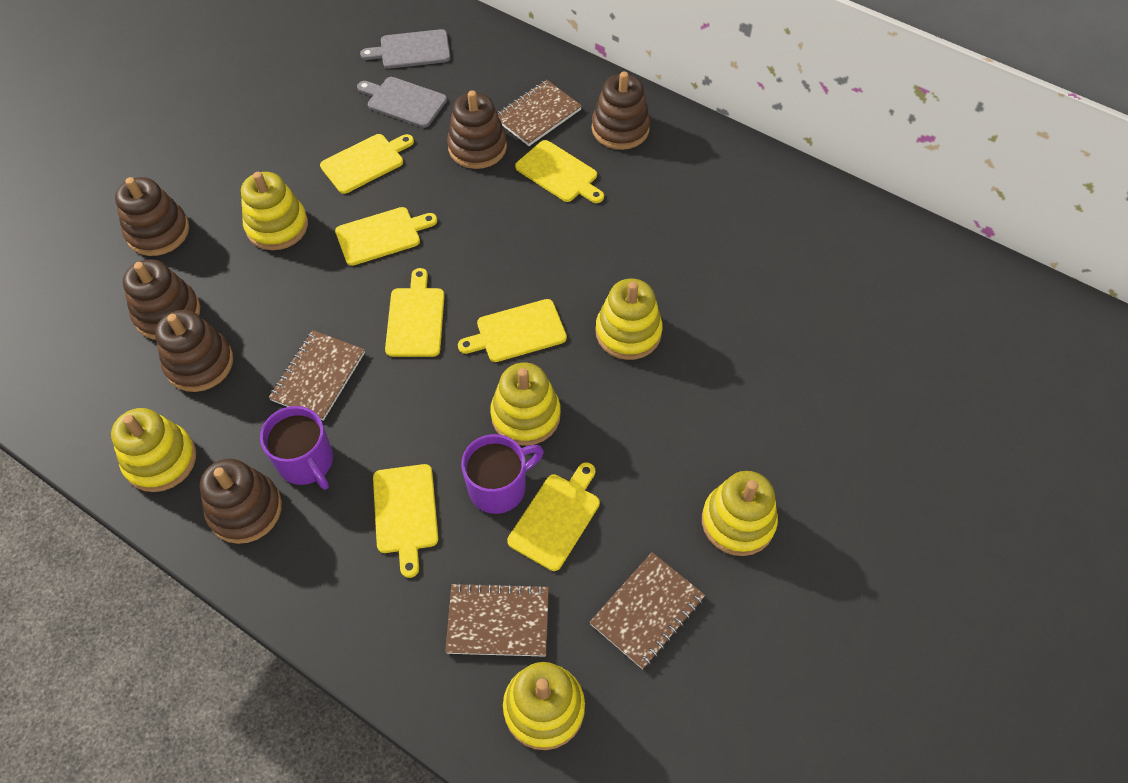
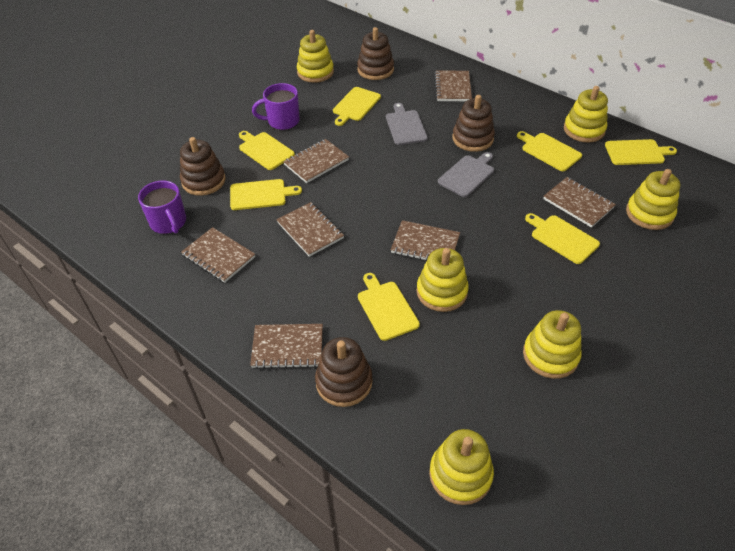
brown notebook: 4 -> 7
brown stacking toy: 6 -> 4

